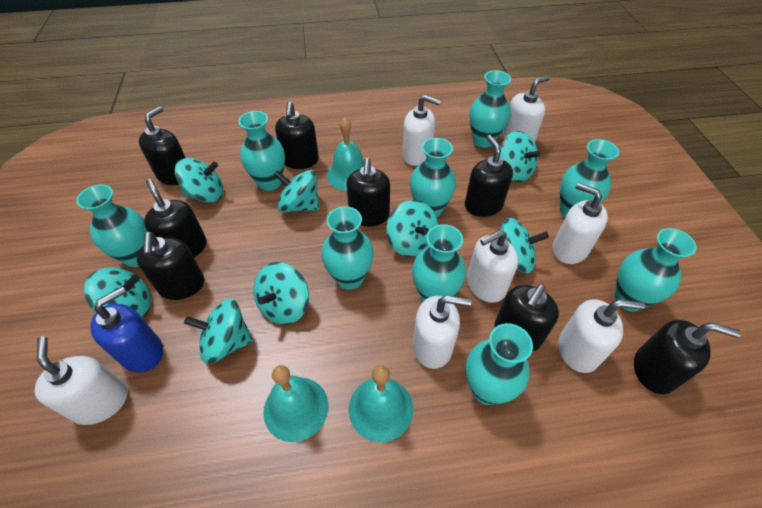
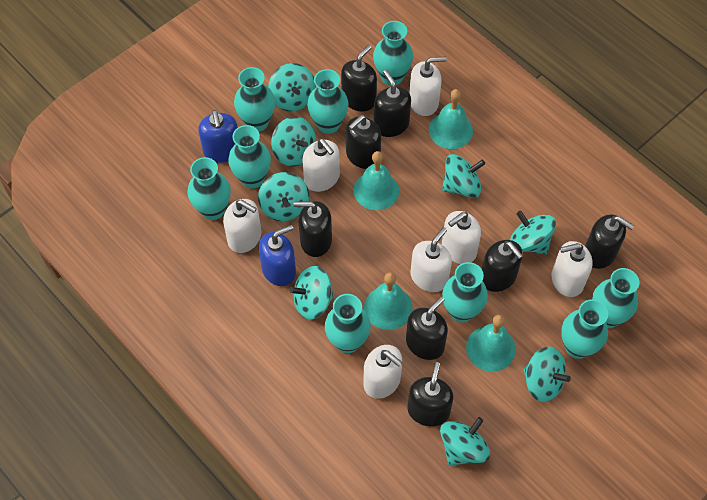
blue soap dispenser: 1 -> 2
turquoise bell: 3 -> 4

